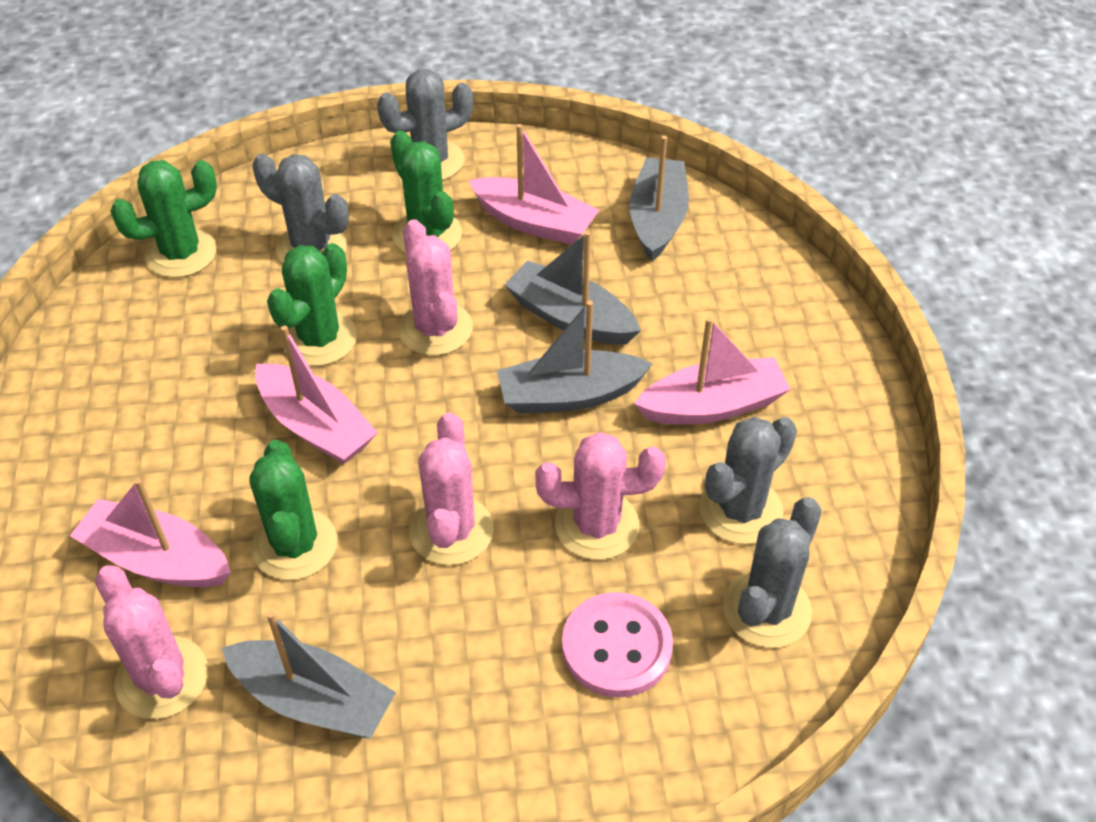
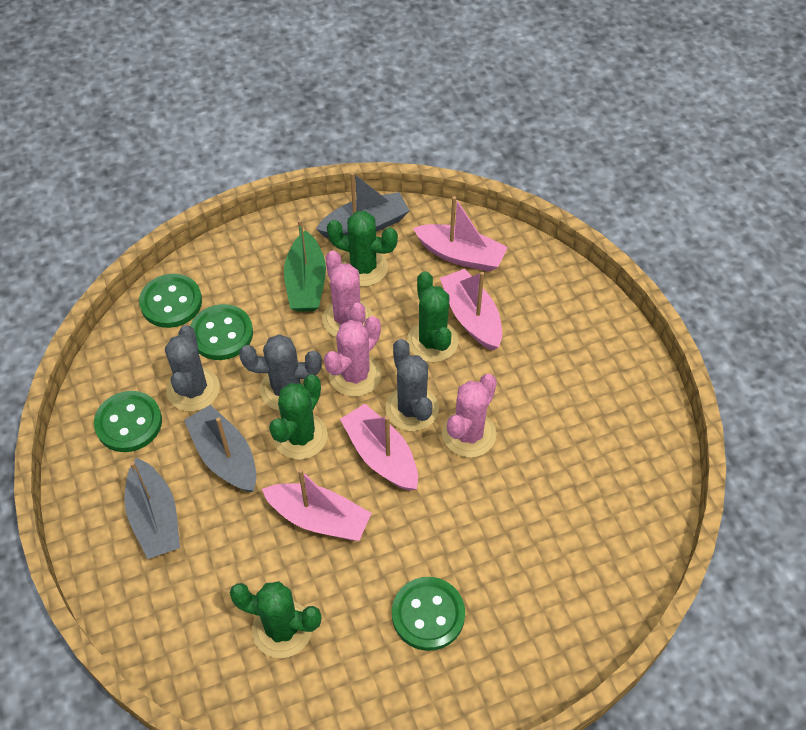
green boat: 0 -> 1
green button: 0 -> 4
grey boat: 4 -> 3
grey cactus: 4 -> 3
pink button: 1 -> 0
pink cactus: 4 -> 3

